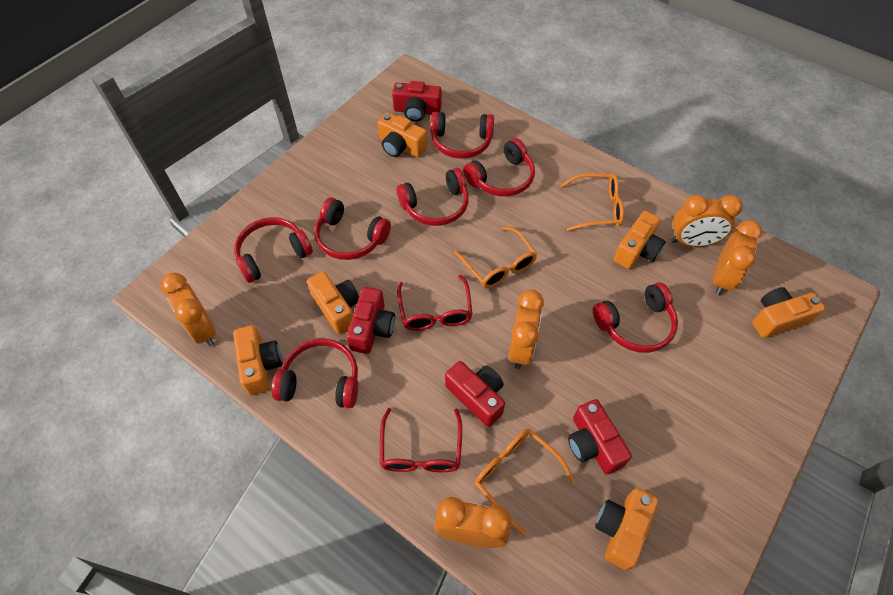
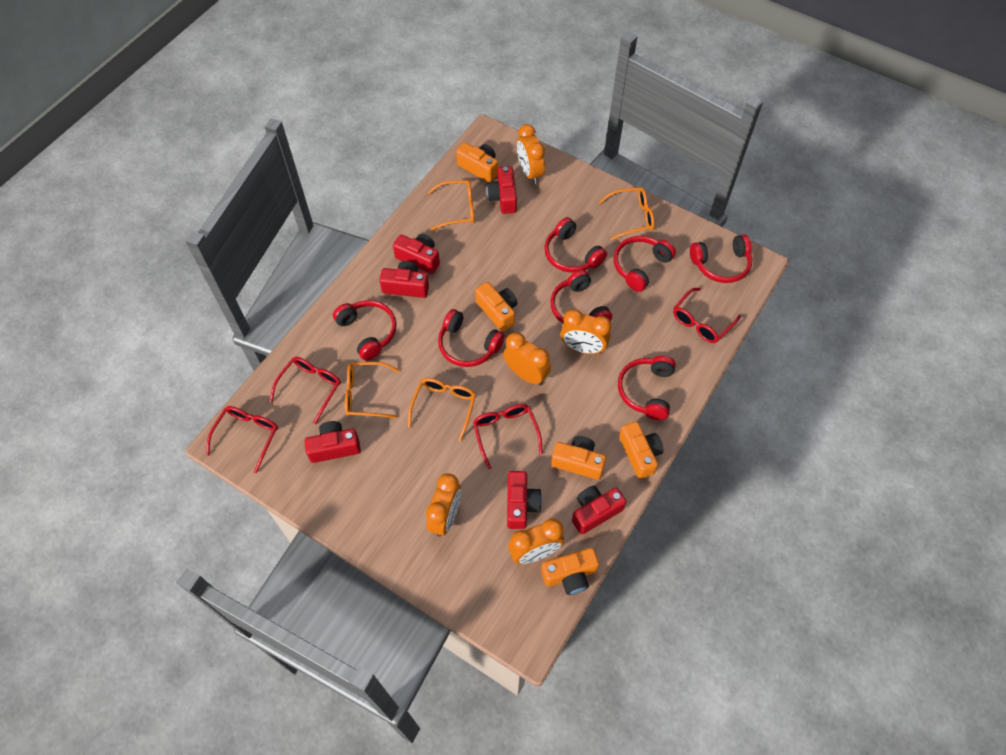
orange camera: 6 -> 5
orange glasses: 3 -> 4
red camera: 4 -> 6
red glasses: 2 -> 4

